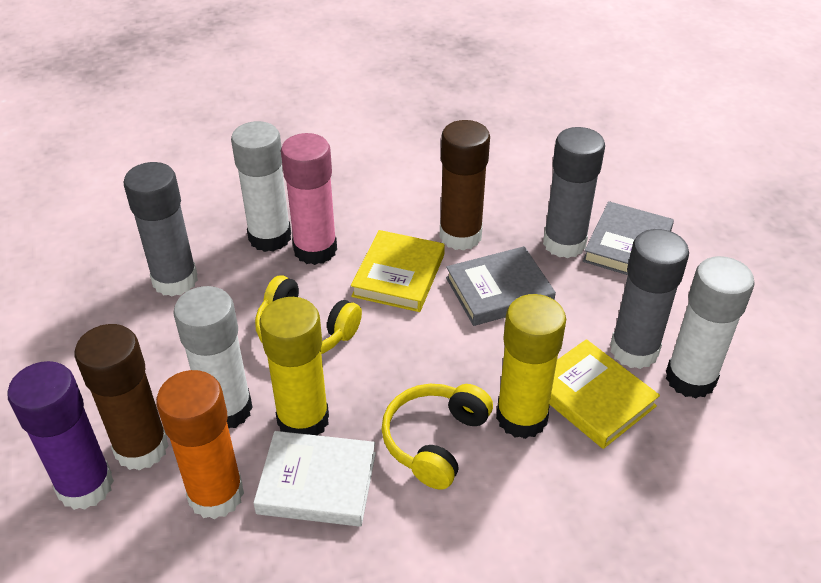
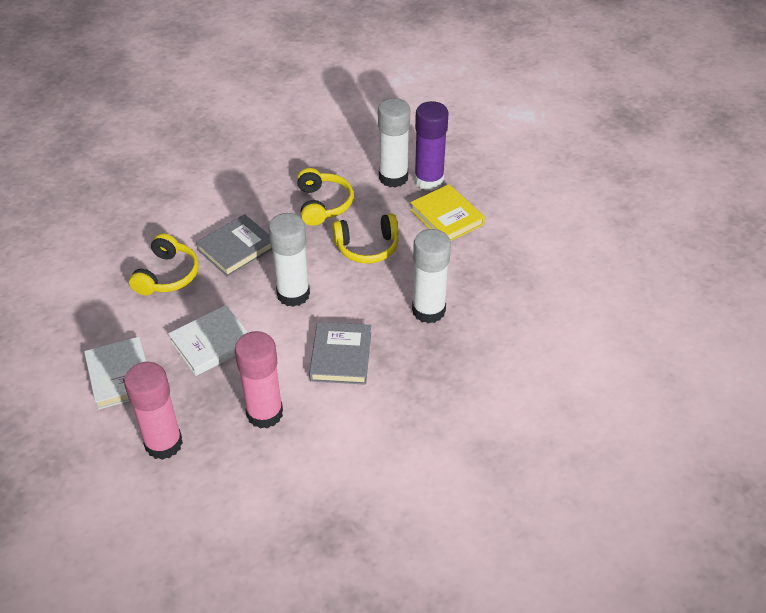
brown glue stick: 2 -> 0
grey glue stick: 3 -> 0
orange glue stick: 1 -> 0
pink glue stick: 1 -> 2
white book: 1 -> 2
yellow book: 2 -> 1
yellow glue stick: 2 -> 0
yellow headphones: 2 -> 3

